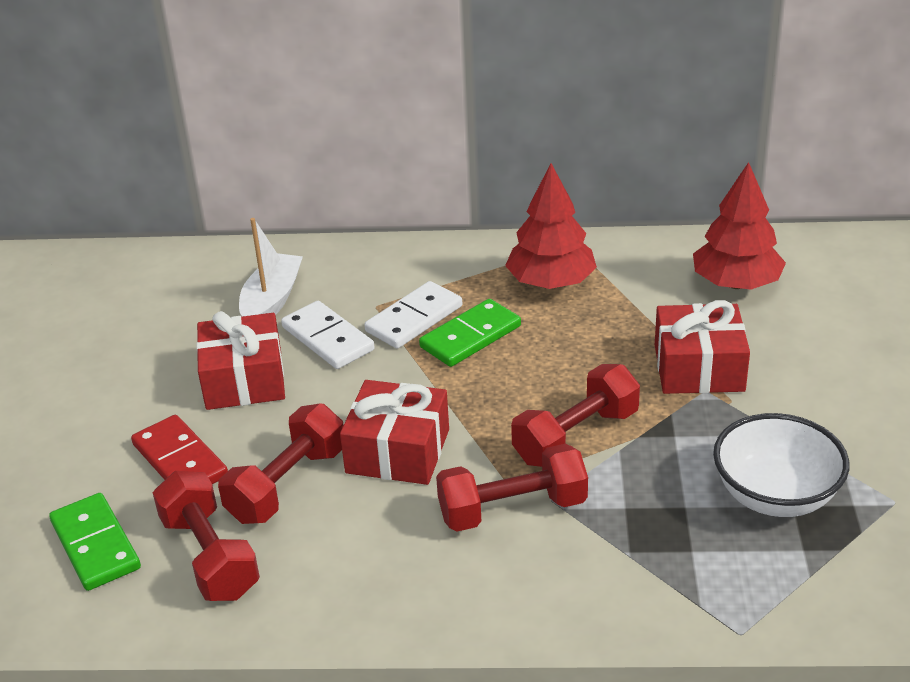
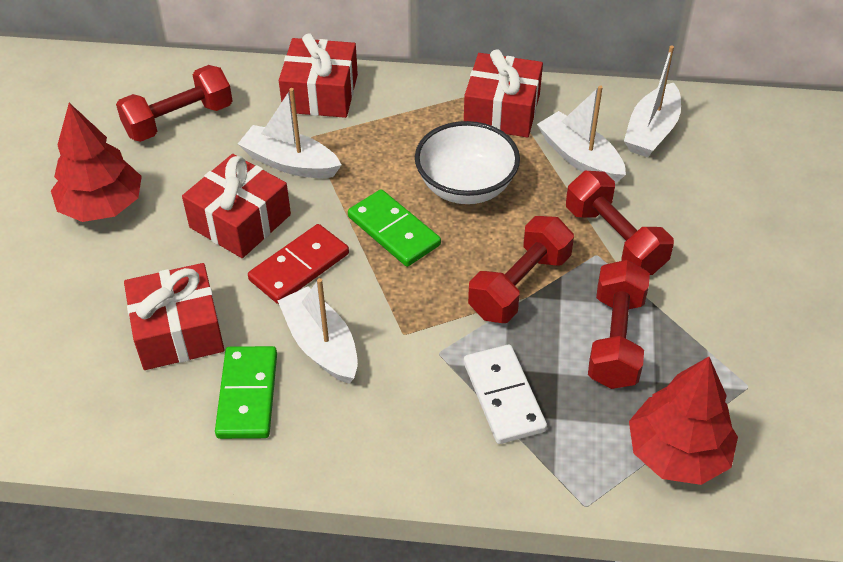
red gift: 3 -> 4
white boat: 1 -> 4
white domino: 2 -> 1

